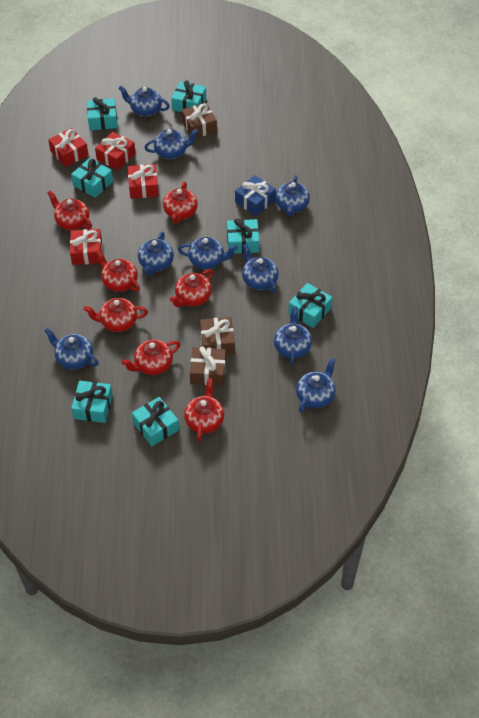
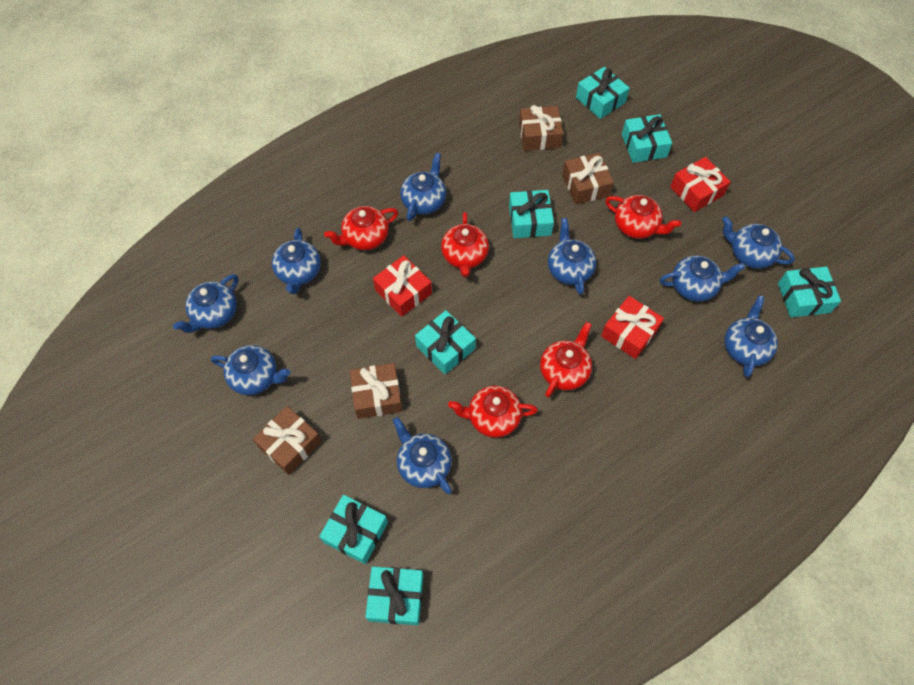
blue gift: 1 -> 0
brown gift: 3 -> 4
red gift: 4 -> 3
red teapot: 7 -> 5

